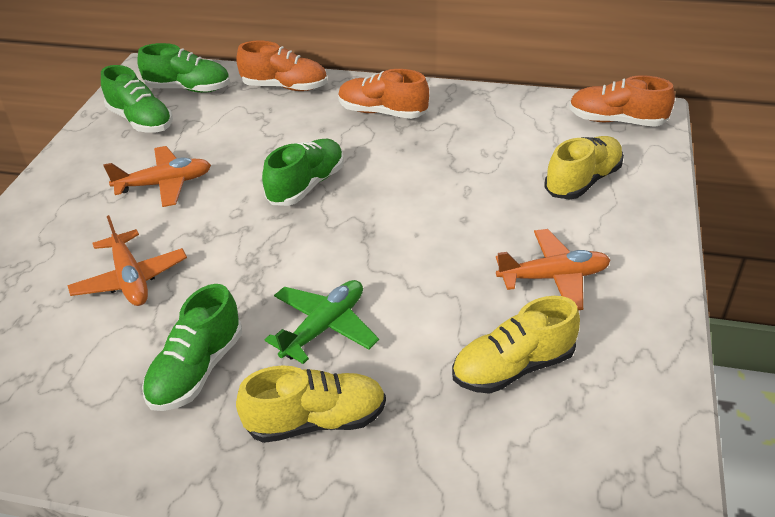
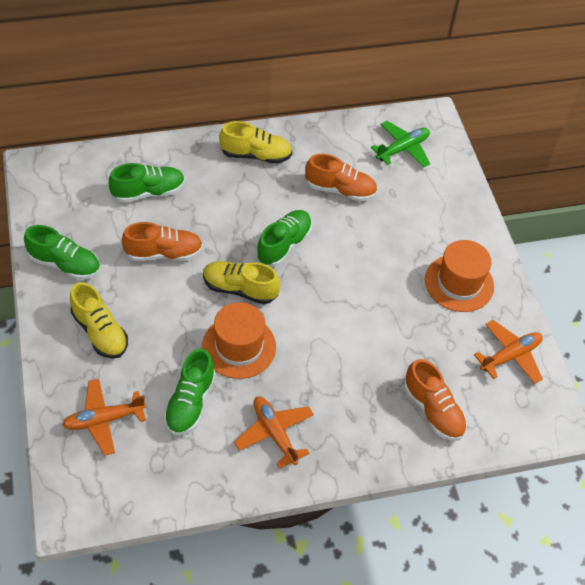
orange hat: 0 -> 2

